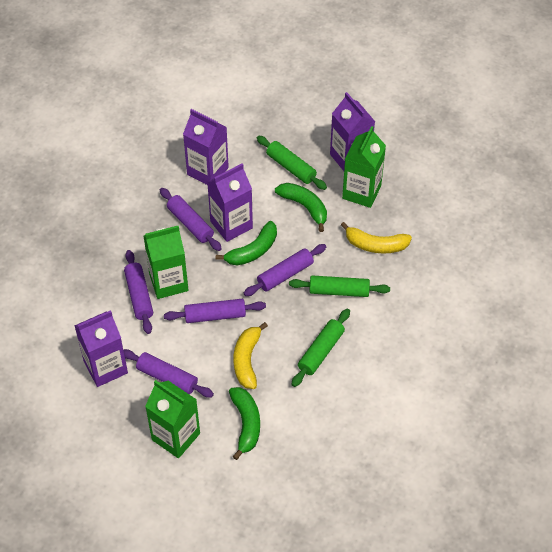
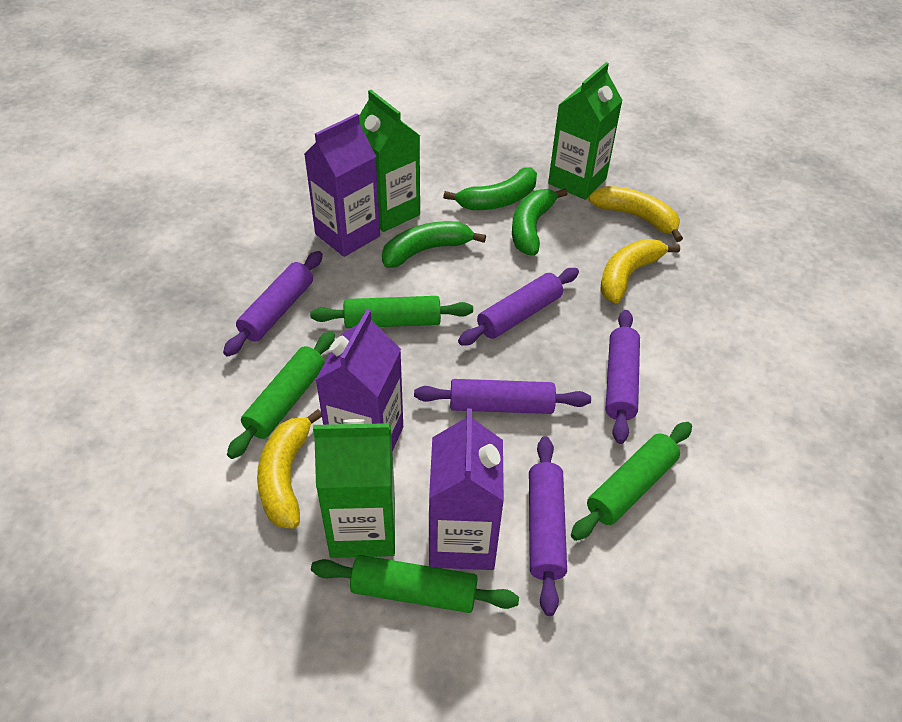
green rolling pin: 3 -> 4
purple carton: 4 -> 3
yellow banana: 2 -> 3

